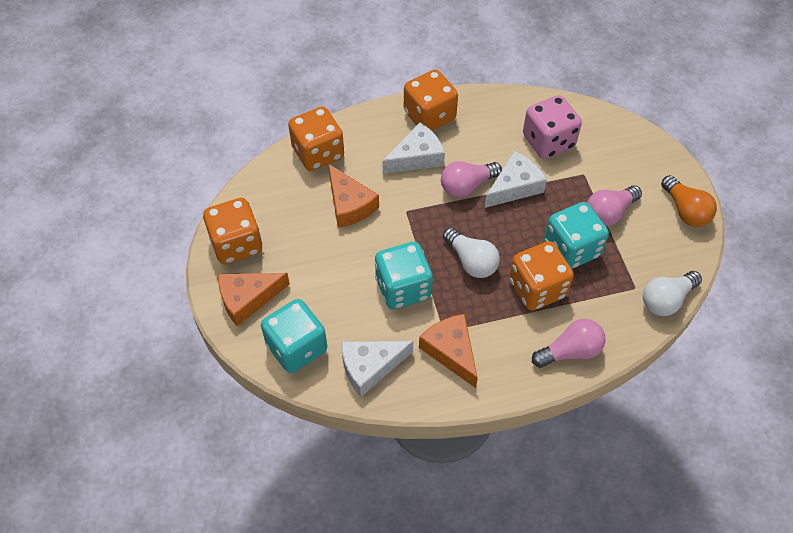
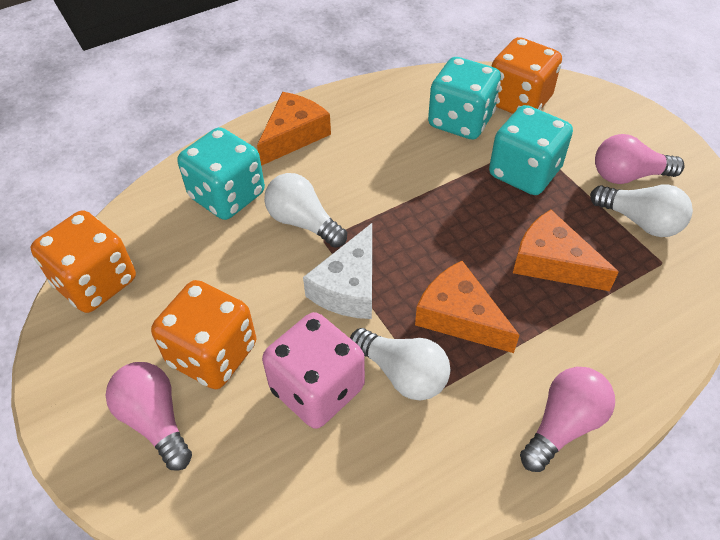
orange dice: 4 -> 3
orange light bulb: 1 -> 0
white cheese: 3 -> 1
white light bulb: 2 -> 3

